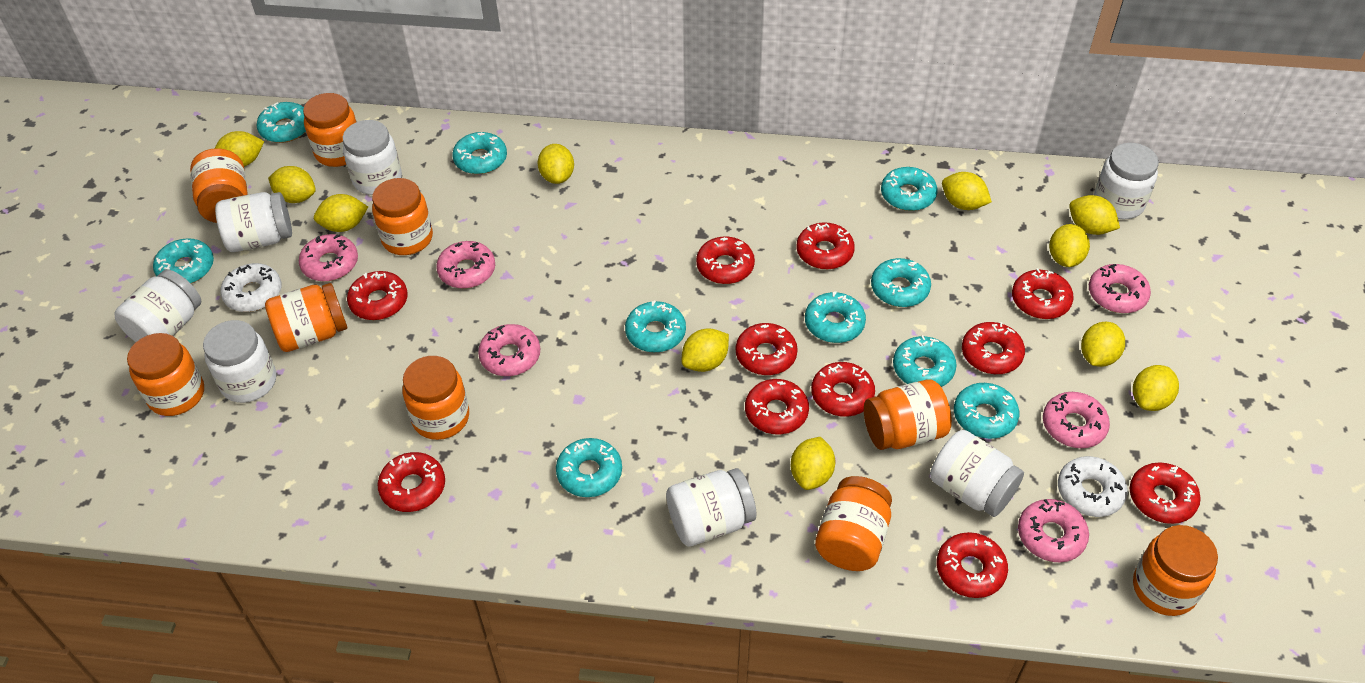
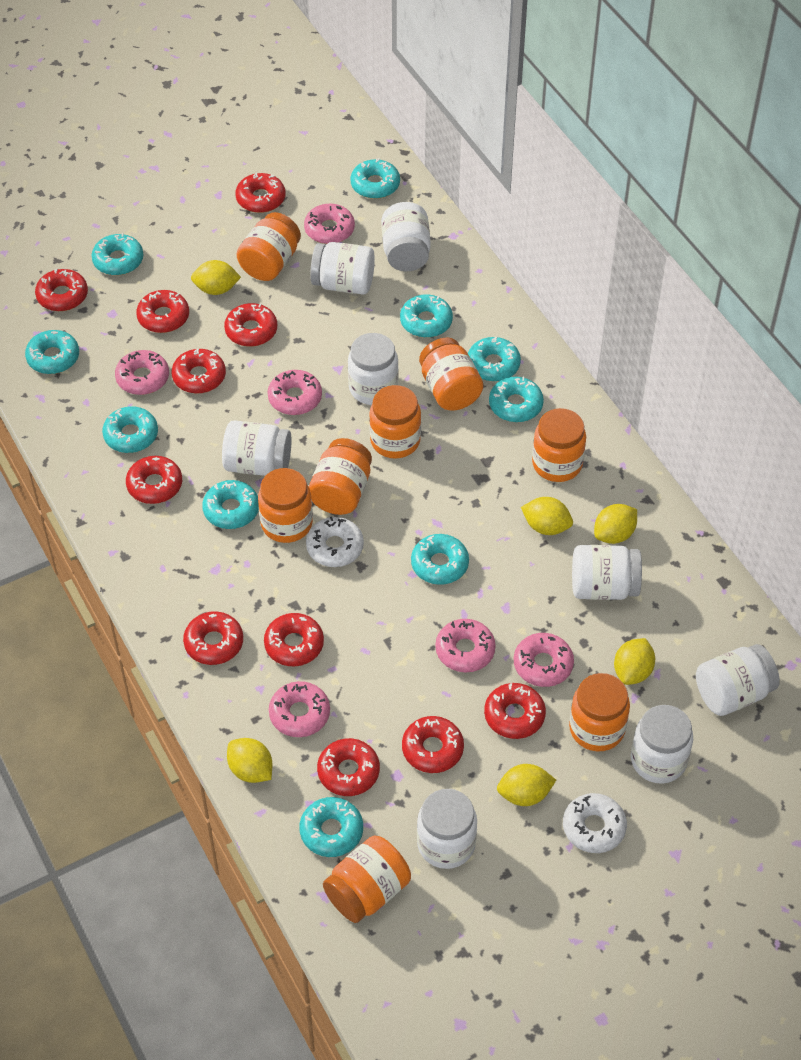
orange jar: 9 -> 8
white jar: 7 -> 8
yellow lemon: 11 -> 6

